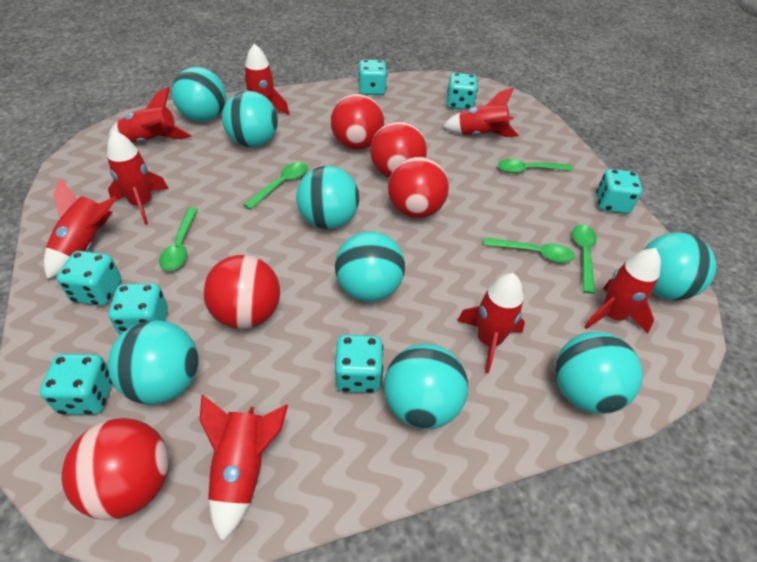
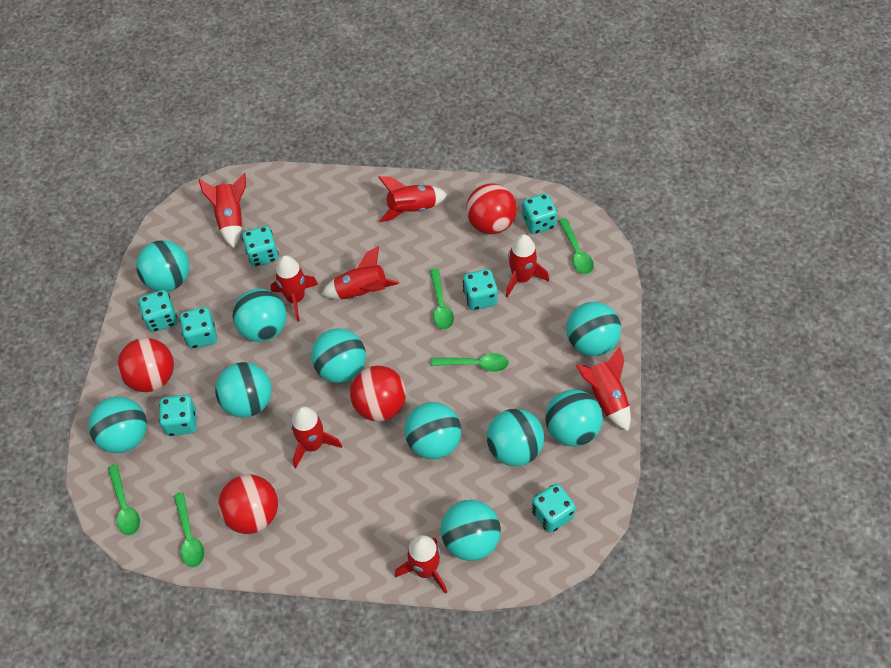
red ball: 5 -> 4
turquoise ball: 8 -> 10

